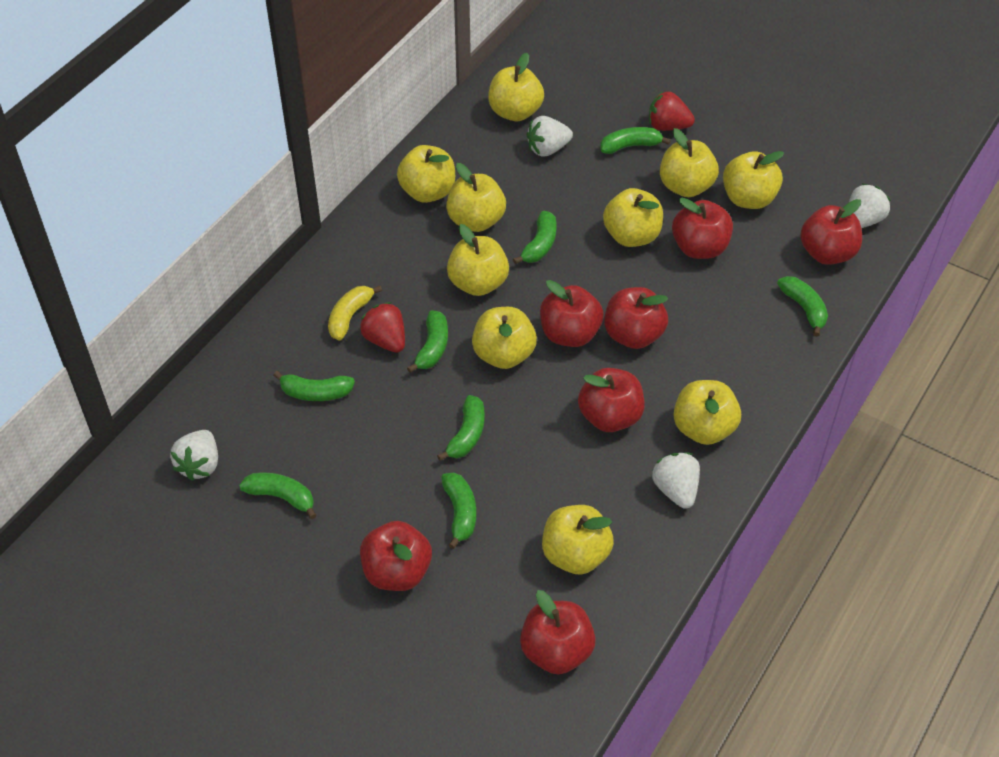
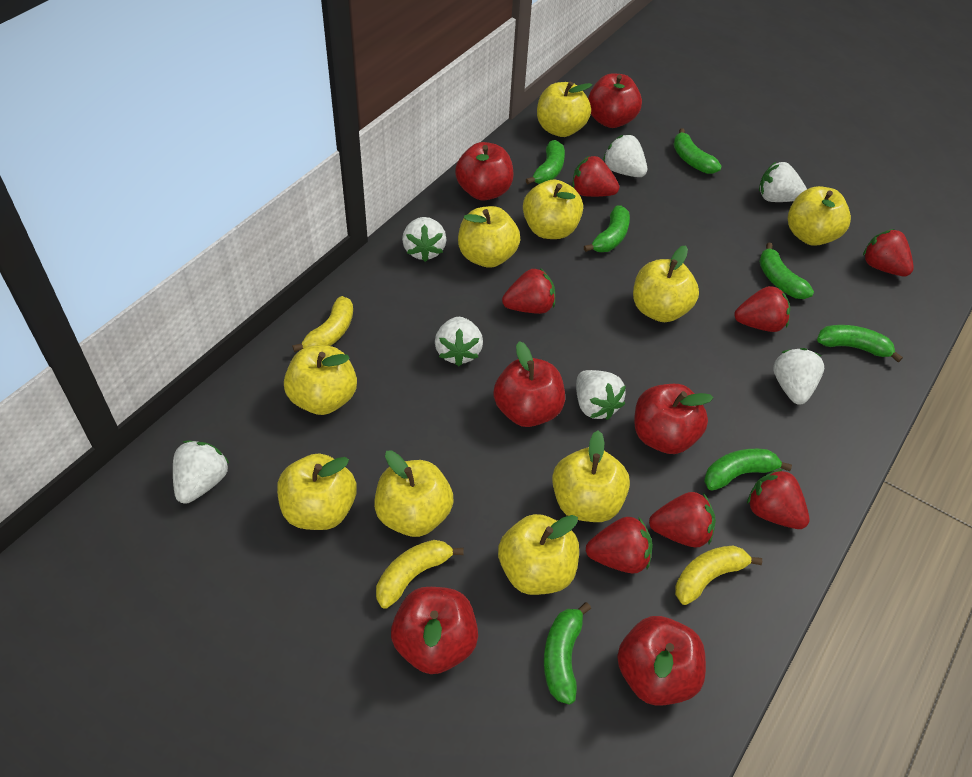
green banana: 8 -> 7
red apple: 7 -> 6
red strawberry: 2 -> 7
white strawberry: 4 -> 7
yellow banana: 1 -> 3

